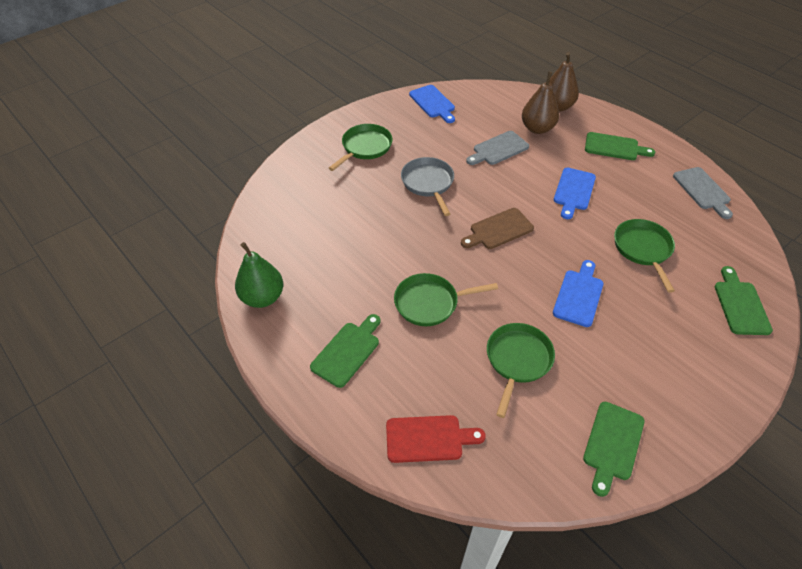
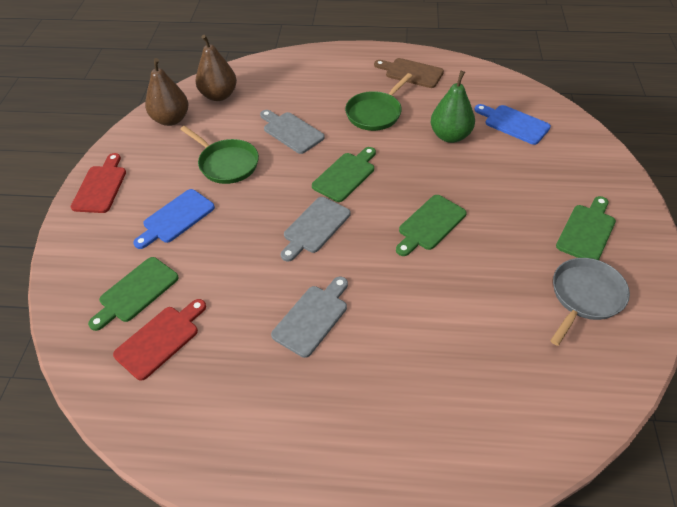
blue cutting board: 3 -> 2
green pan: 4 -> 2
grey cutting board: 2 -> 3
red cutting board: 1 -> 2

